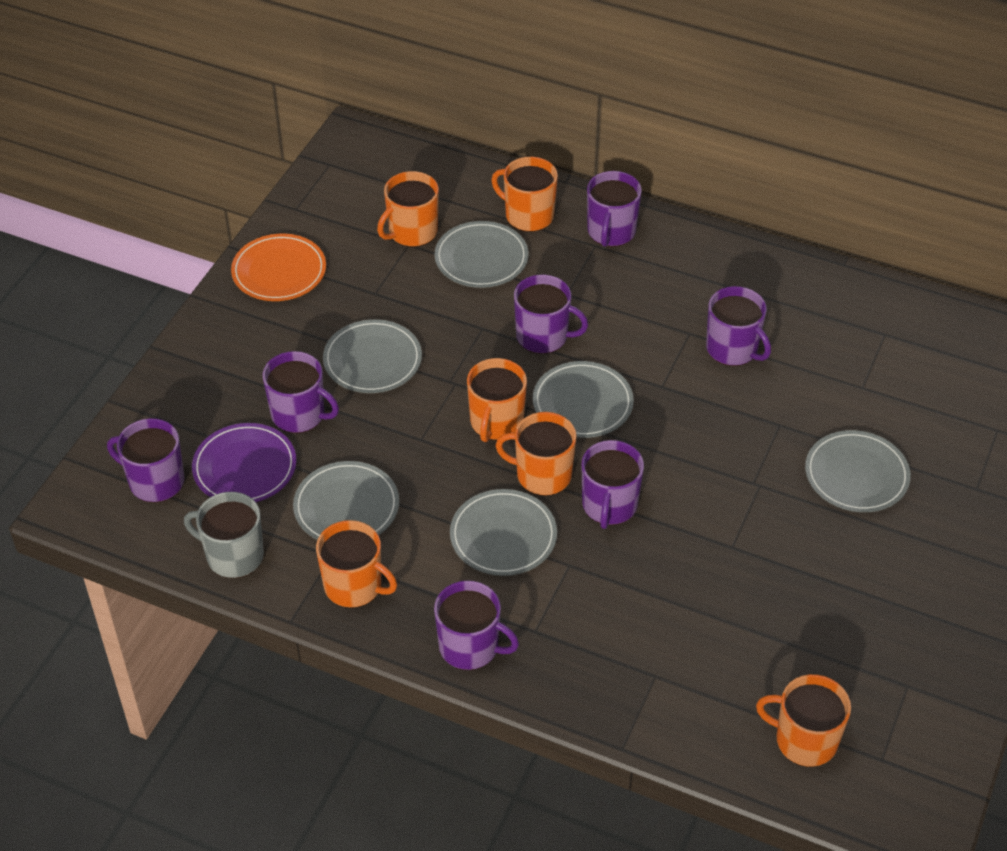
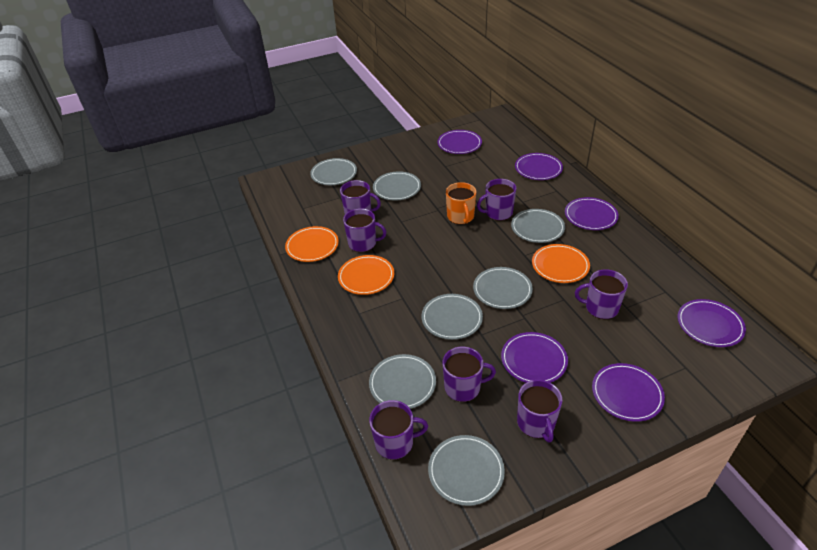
grey mug: 1 -> 0
grey plate: 6 -> 7
orange mug: 6 -> 1
orange plate: 1 -> 3
purple plate: 1 -> 6

